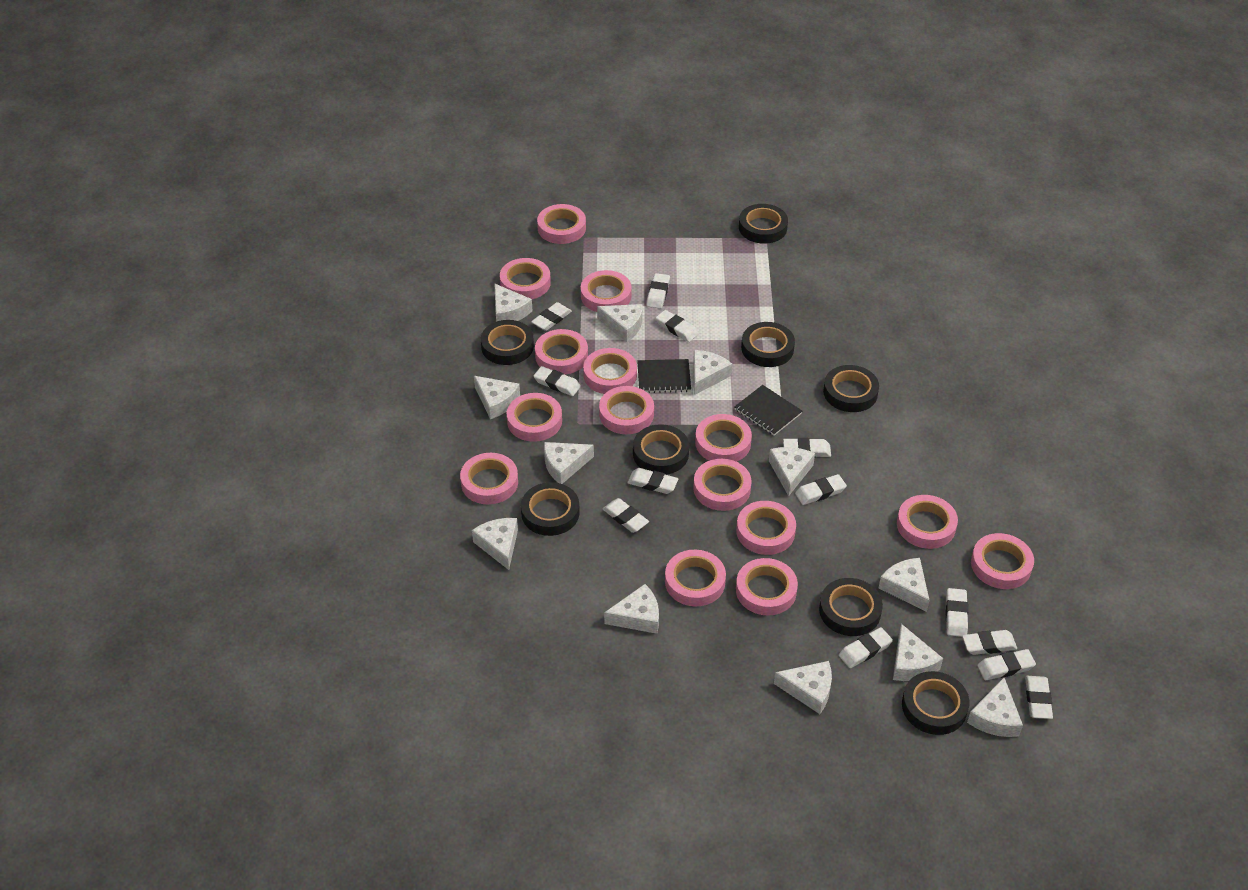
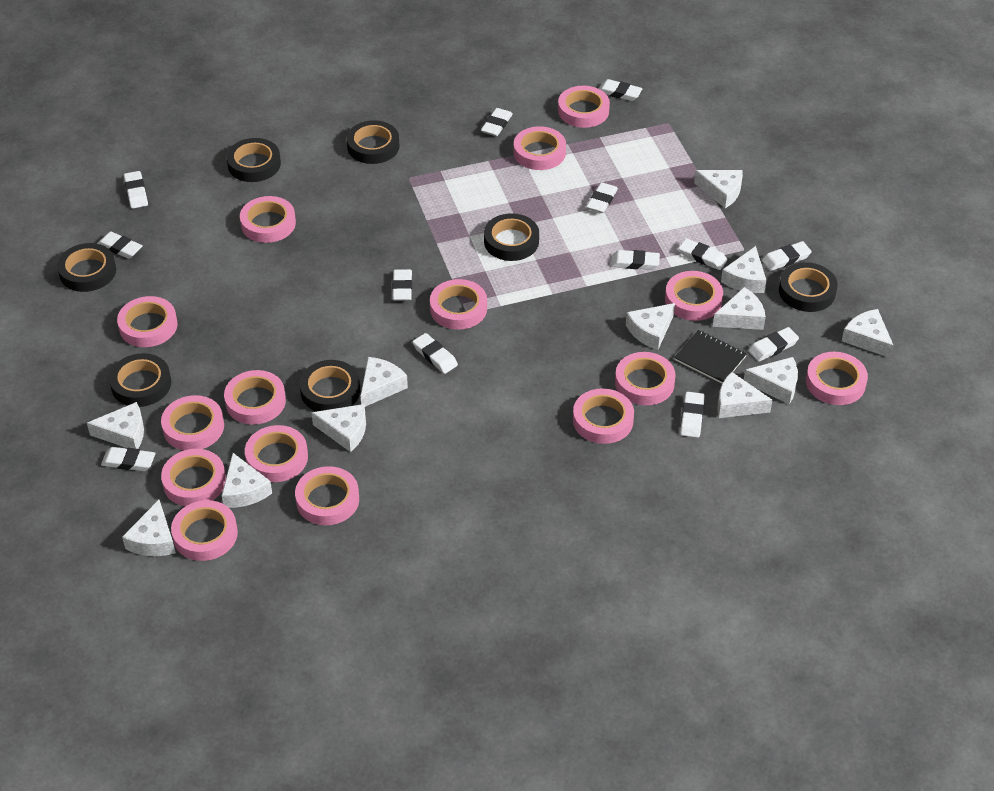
black notebook: 2 -> 1
black tape: 8 -> 7

